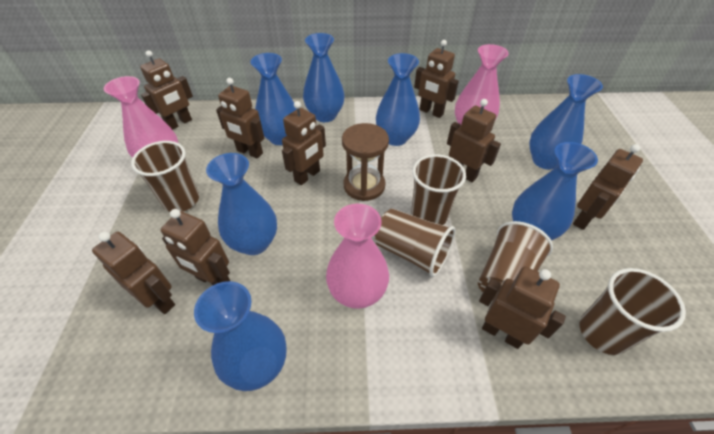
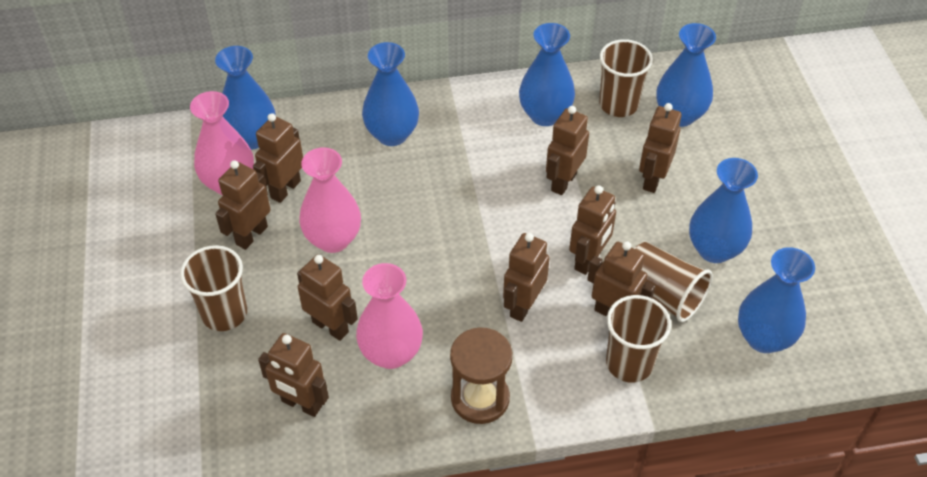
blue vase: 7 -> 6
brown cup: 5 -> 4

